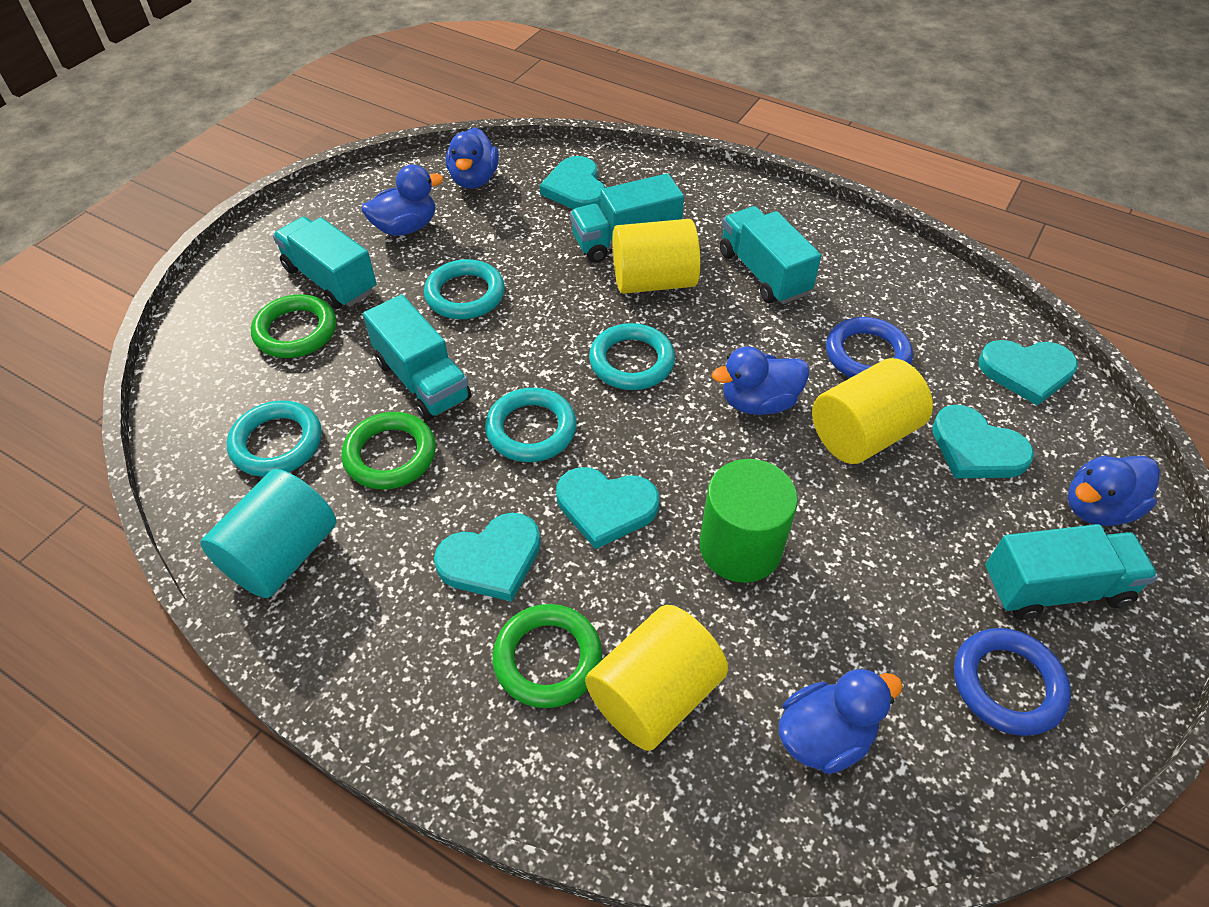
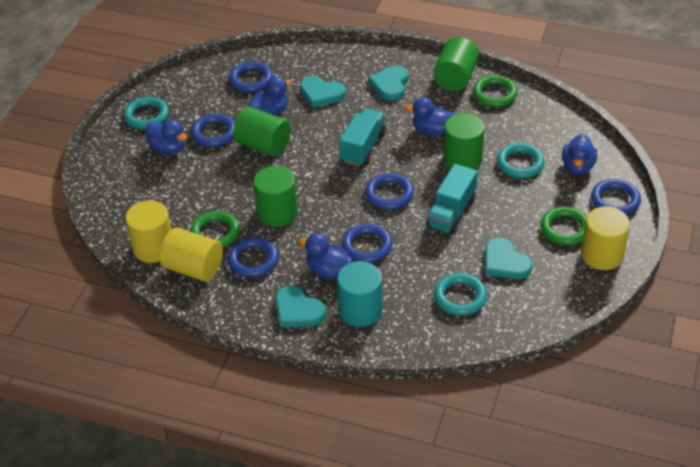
blue ring: 2 -> 6
green cylinder: 1 -> 4
turquoise heart: 5 -> 4
turquoise ring: 4 -> 3
turquoise truck: 5 -> 2

